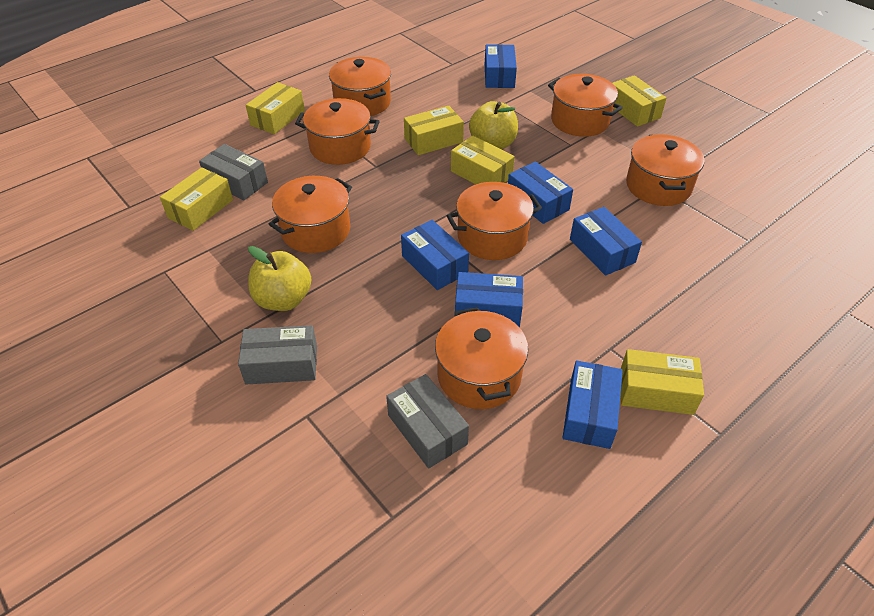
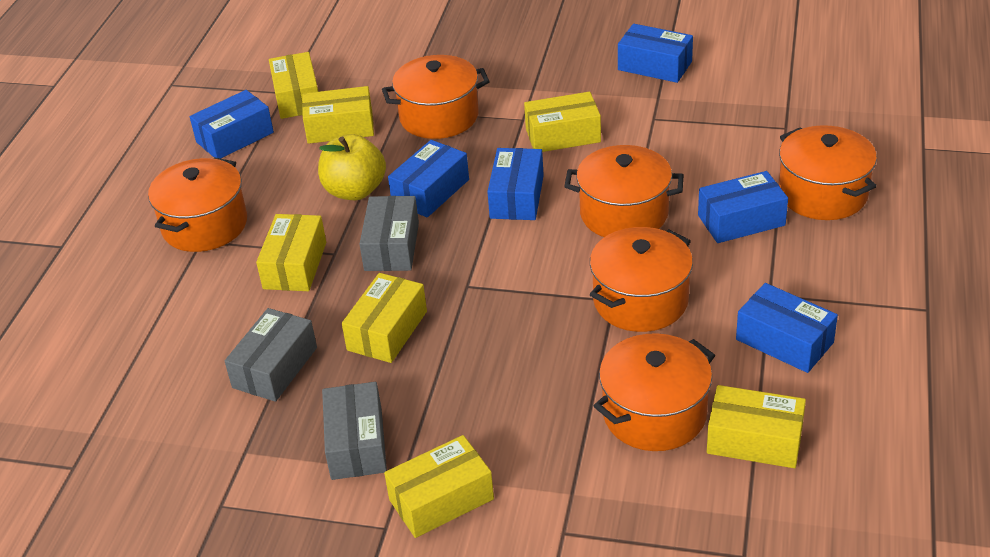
orange pot: 7 -> 6
yellow apple: 2 -> 1
yellow box: 6 -> 7

